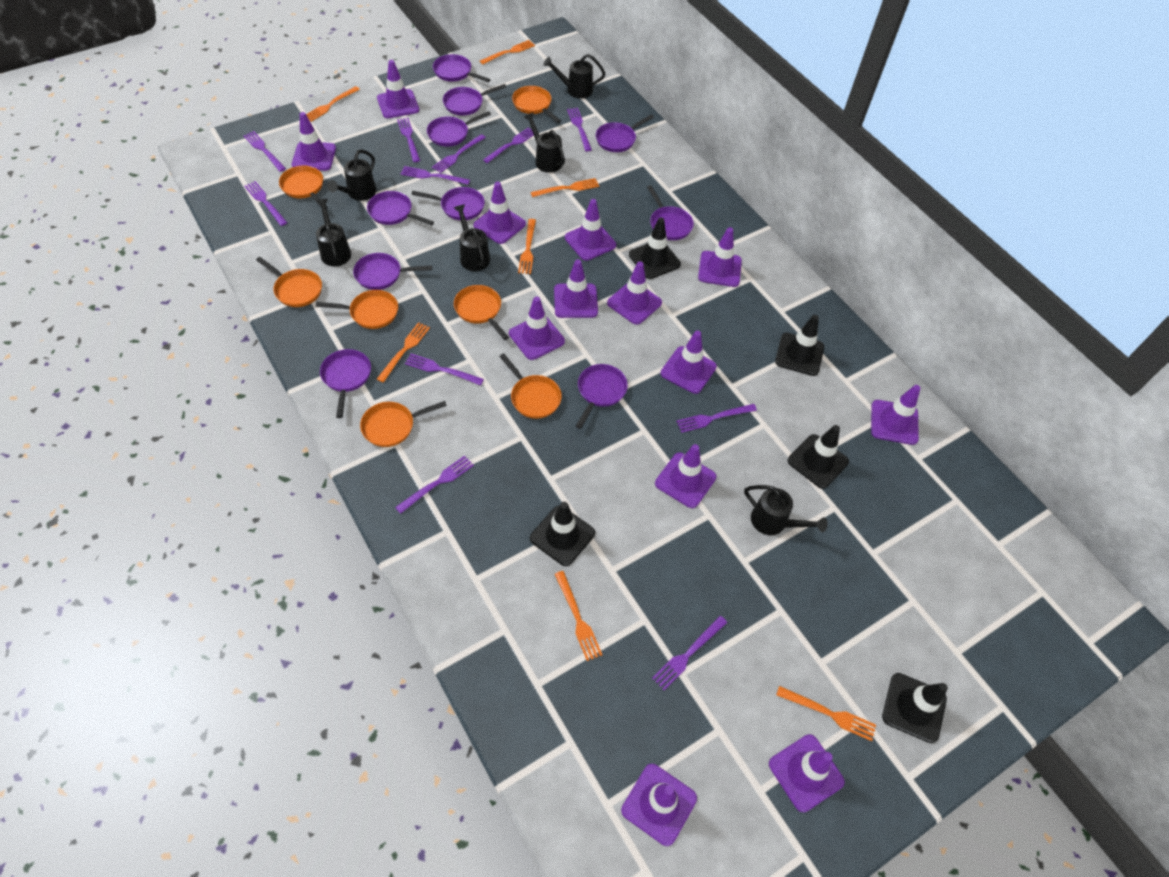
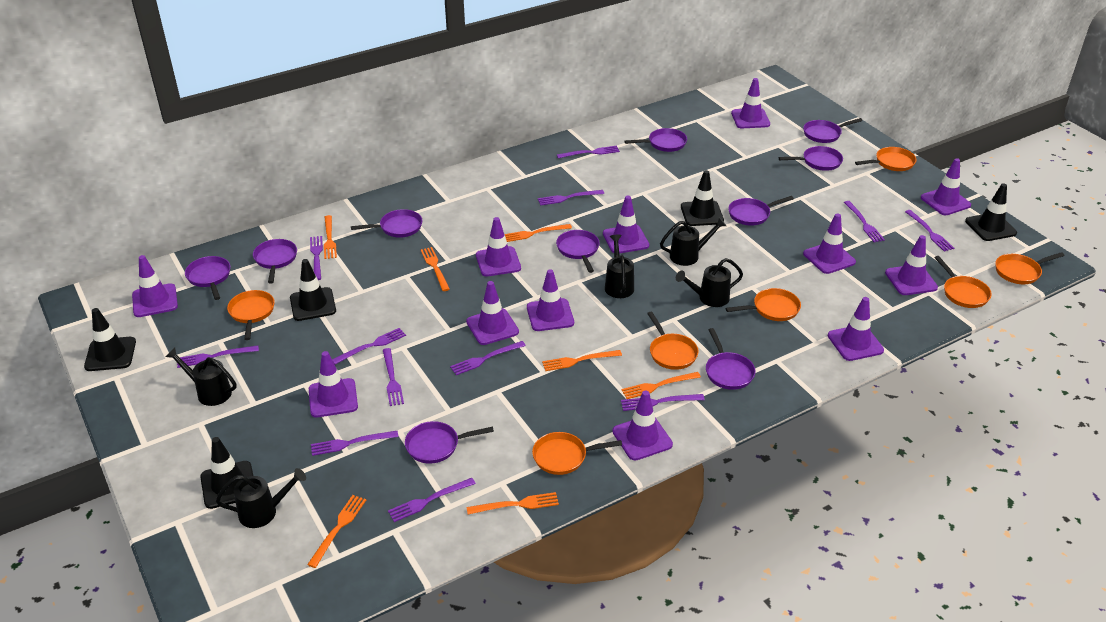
black watering can: 6 -> 5
purple fork: 11 -> 12
purple traffic cone: 13 -> 12

